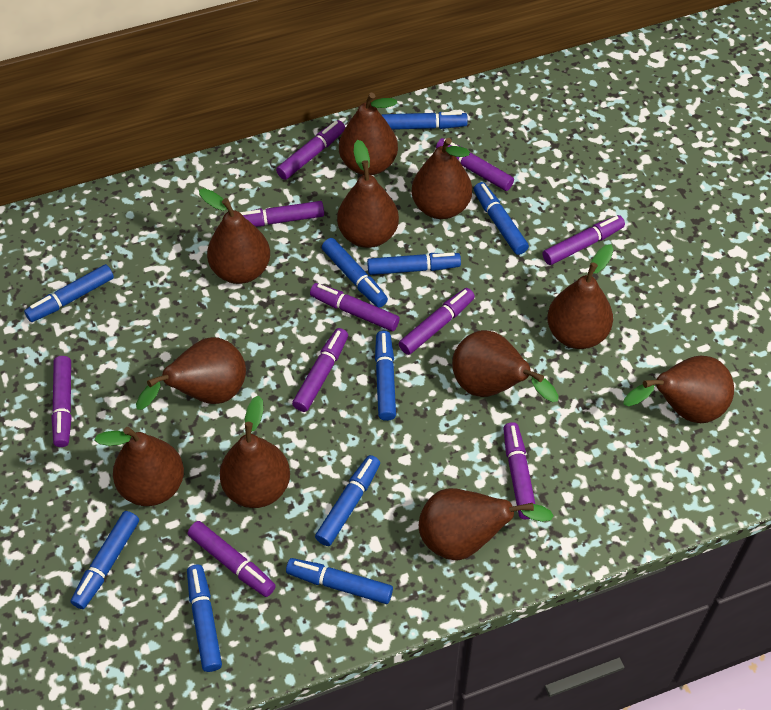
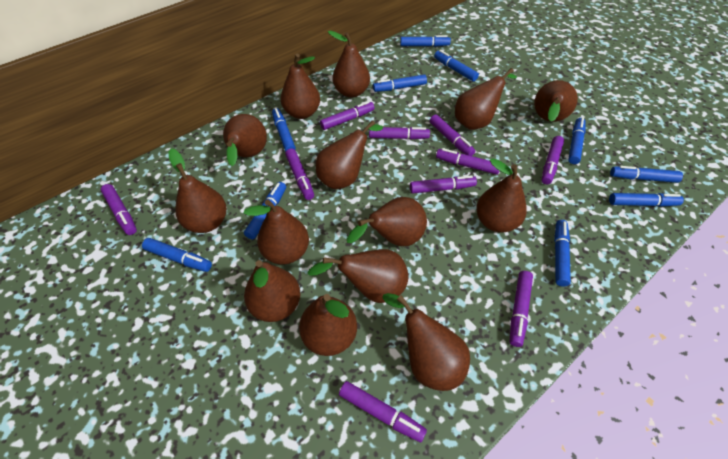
brown pear: 11 -> 14

